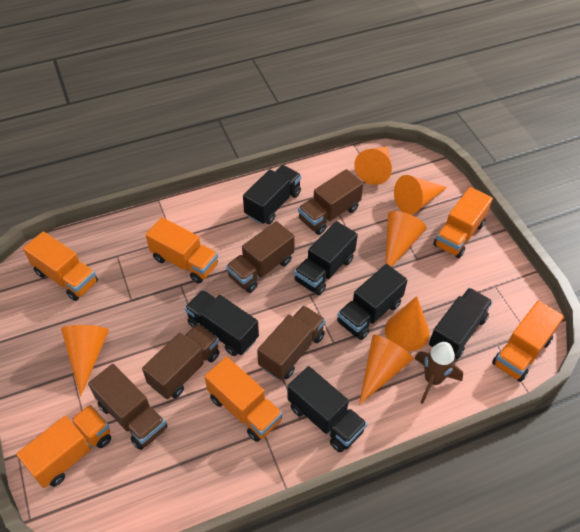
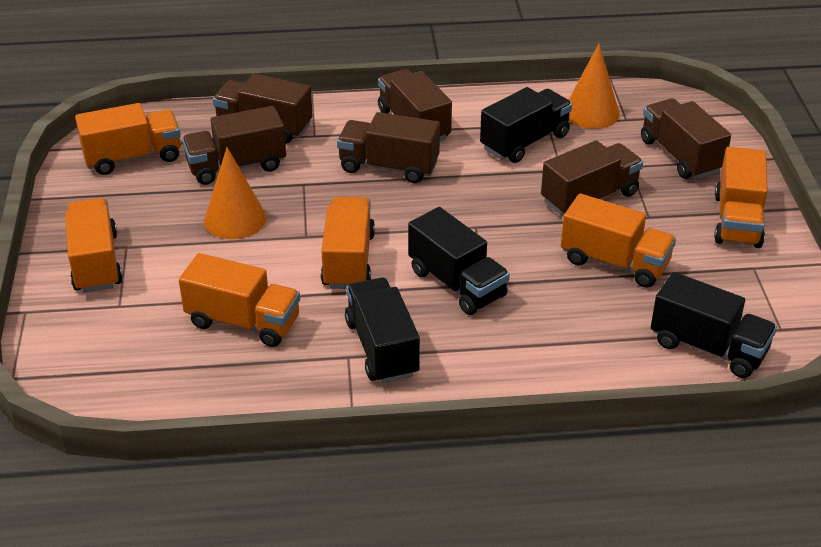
black truck: 6 -> 4
brown rocket: 1 -> 0
brown truck: 5 -> 6
orange cone: 6 -> 2

